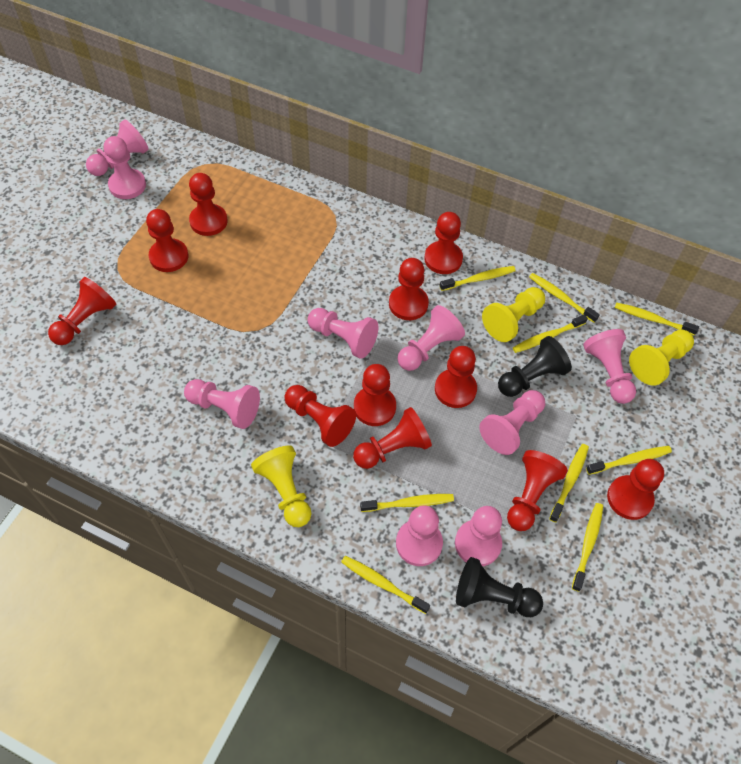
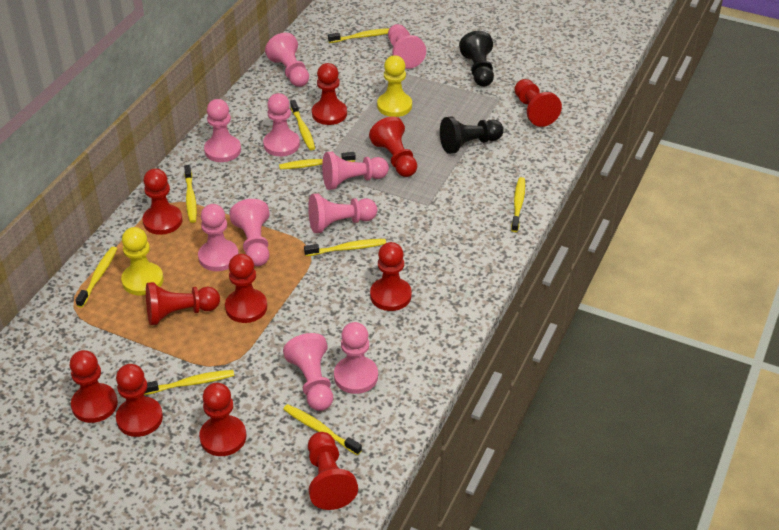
pink pawn: 9 -> 10
yellow pawn: 3 -> 2

